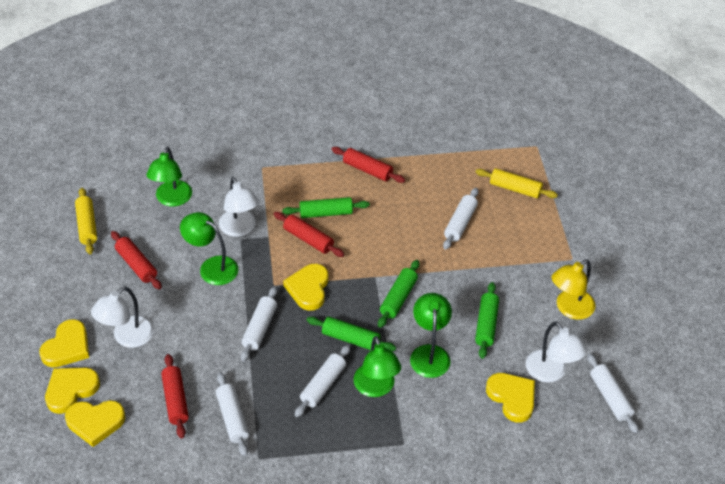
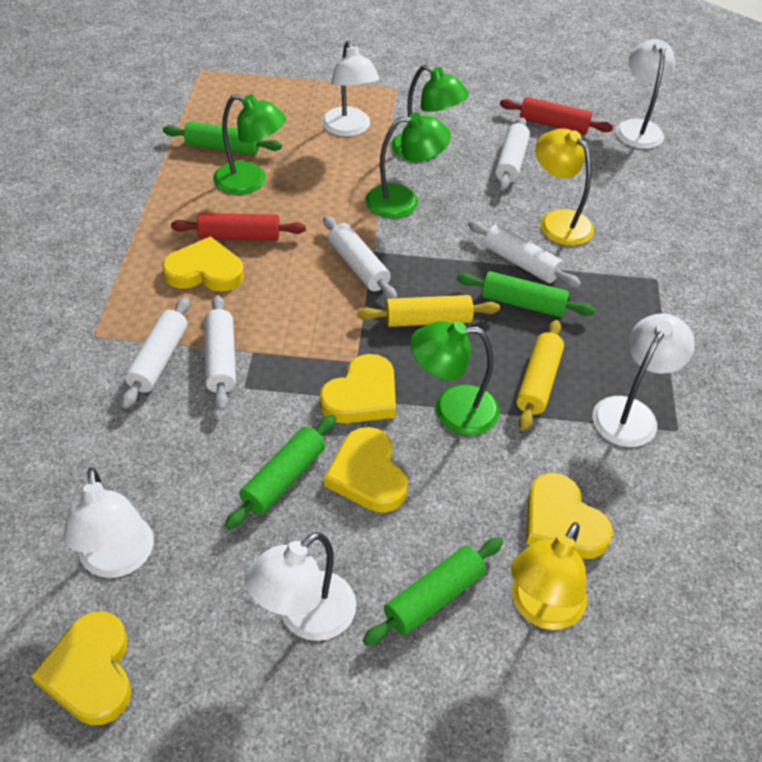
red rolling pin: 4 -> 2
white lamp: 3 -> 5
yellow lamp: 1 -> 2

